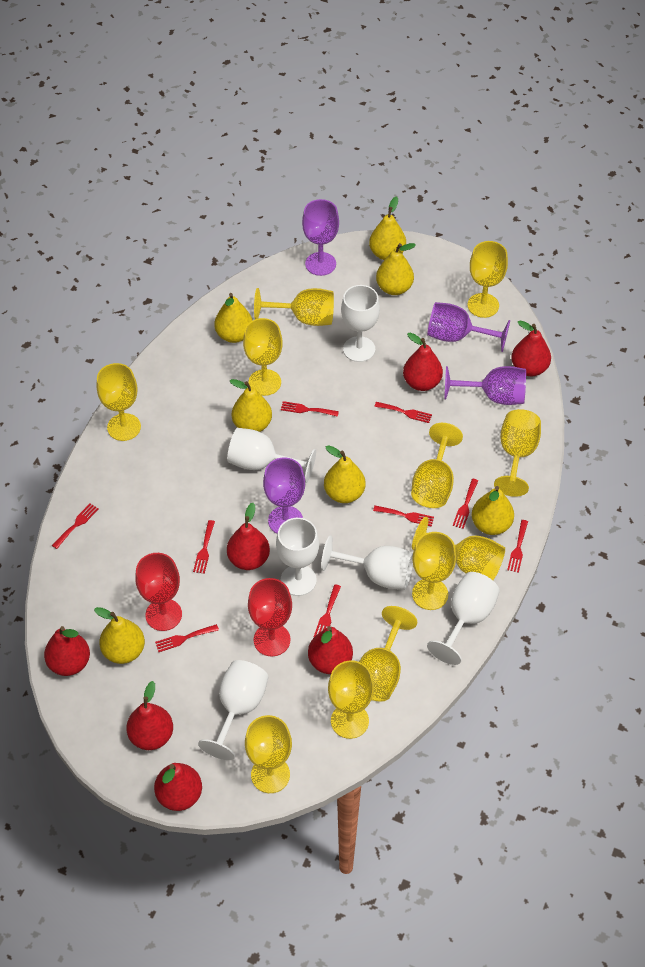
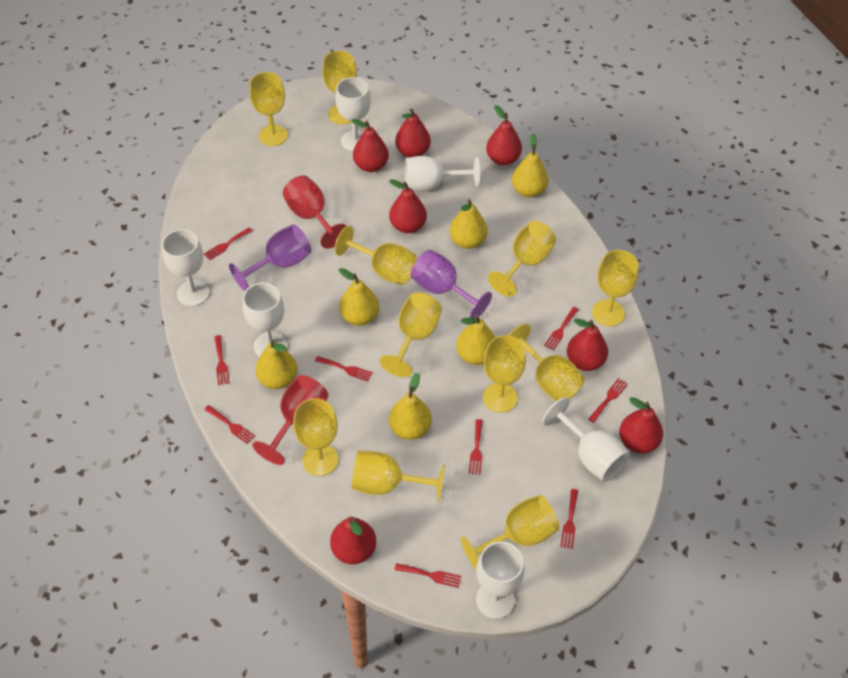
purple goblet: 4 -> 2
yellow pear: 7 -> 6

